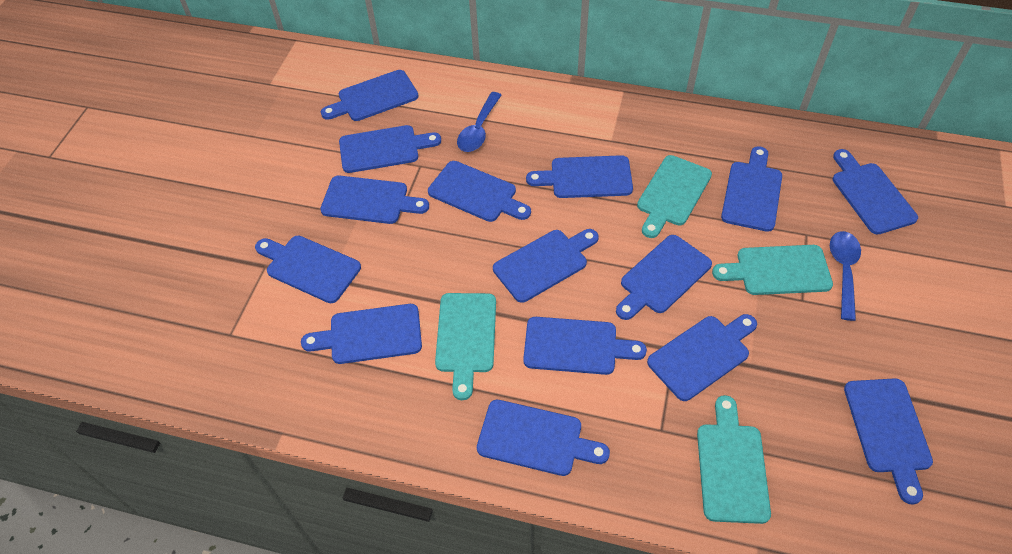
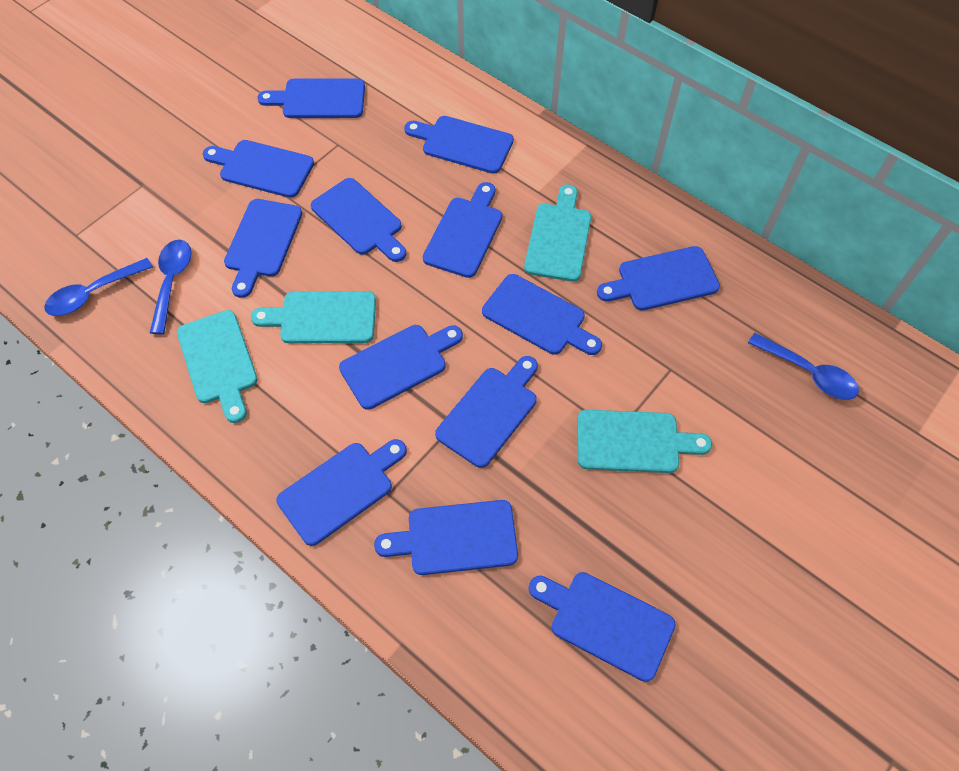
blue cutting board: 15 -> 13
blue spoon: 2 -> 3

